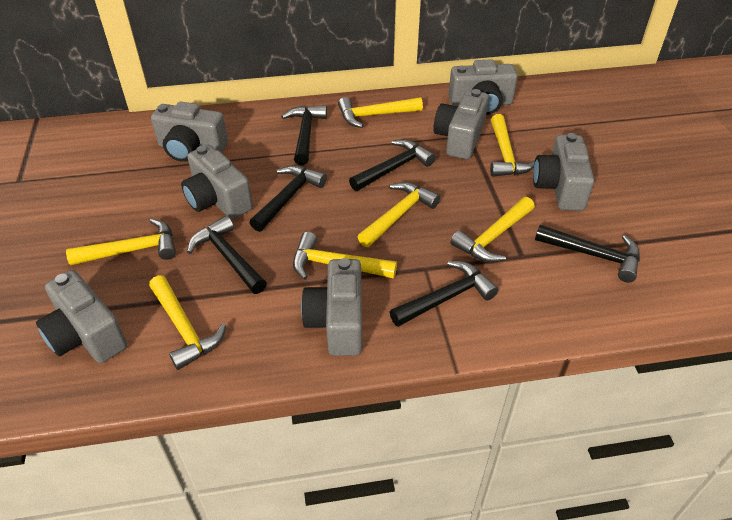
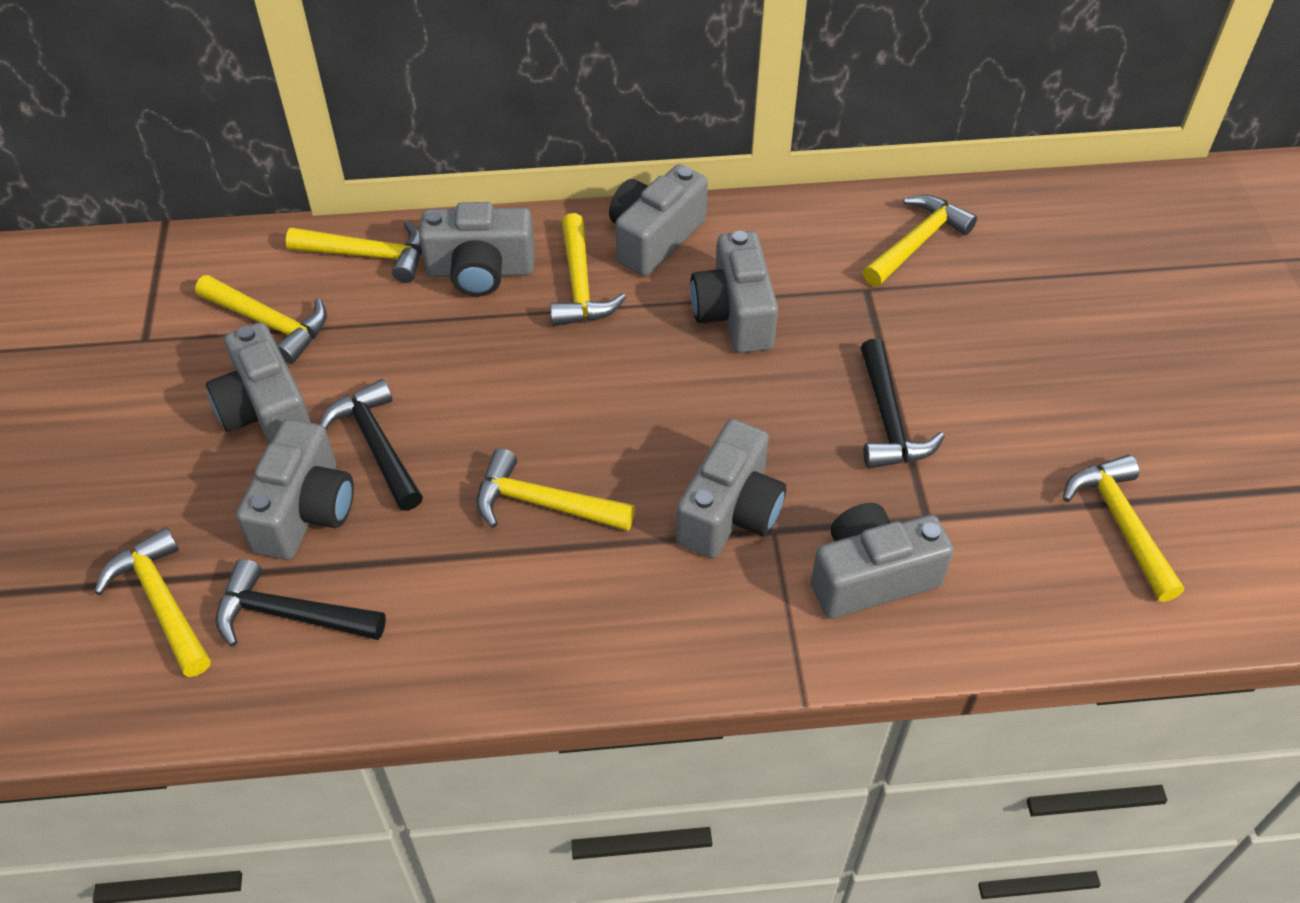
black hammer: 6 -> 3

